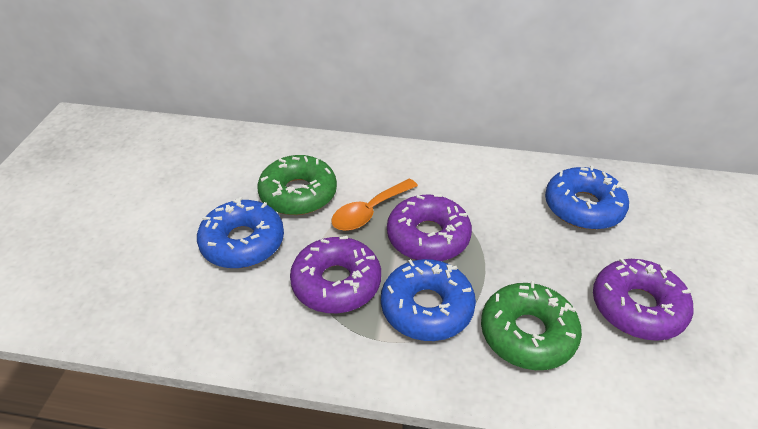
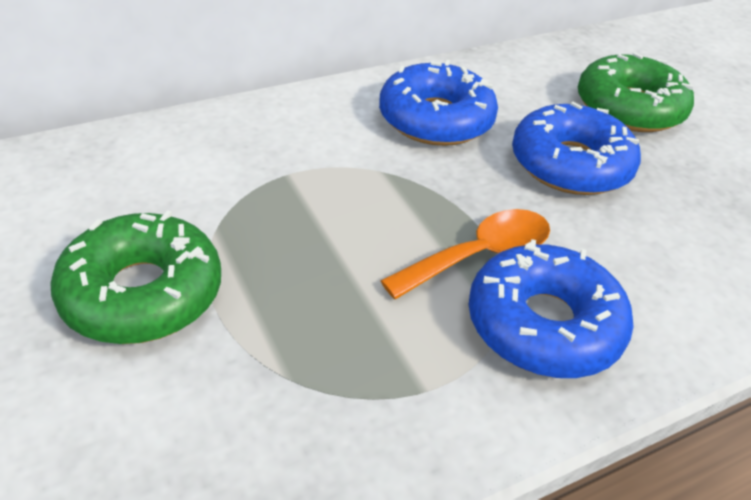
purple donut: 3 -> 0

